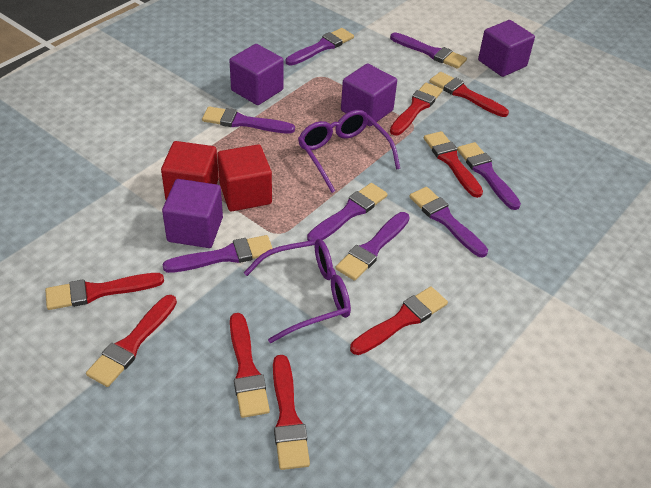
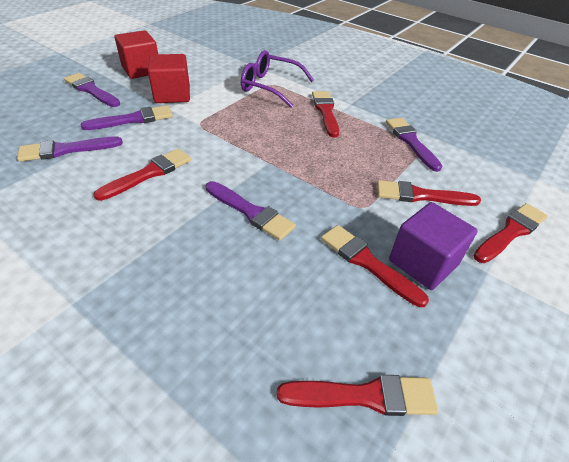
purple brush: 8 -> 5
purple cube: 4 -> 1
purple glasses: 2 -> 1
red brush: 8 -> 6

